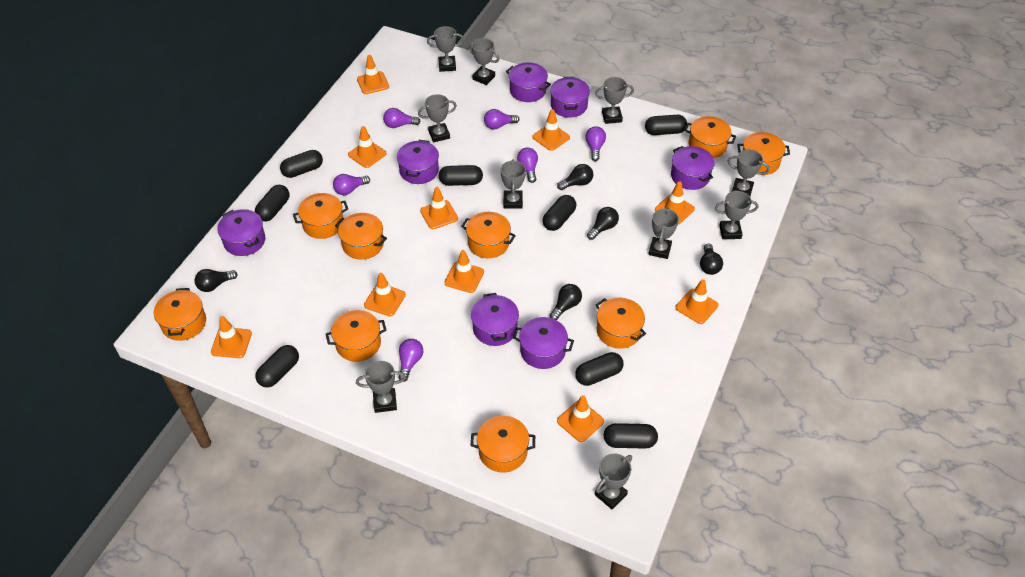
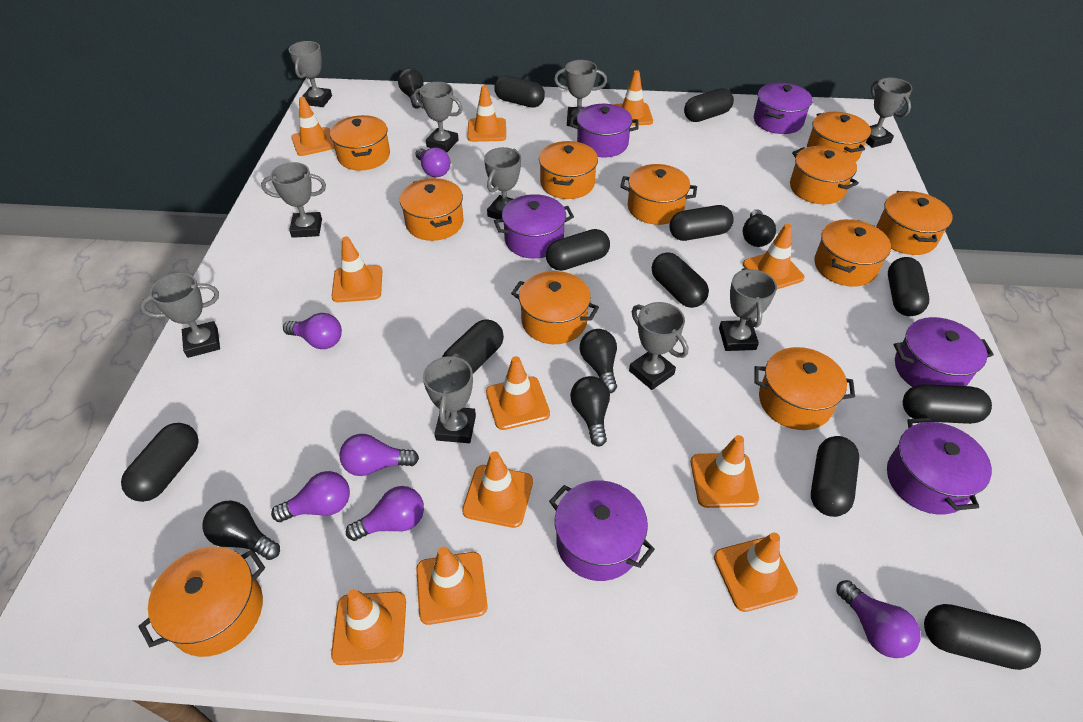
black capsule: 8 -> 11
orange pot: 9 -> 11
orange traffic cone: 10 -> 11
purple pot: 7 -> 6

